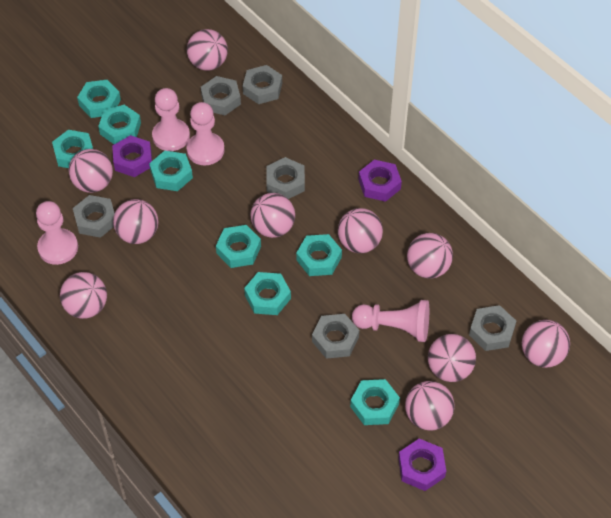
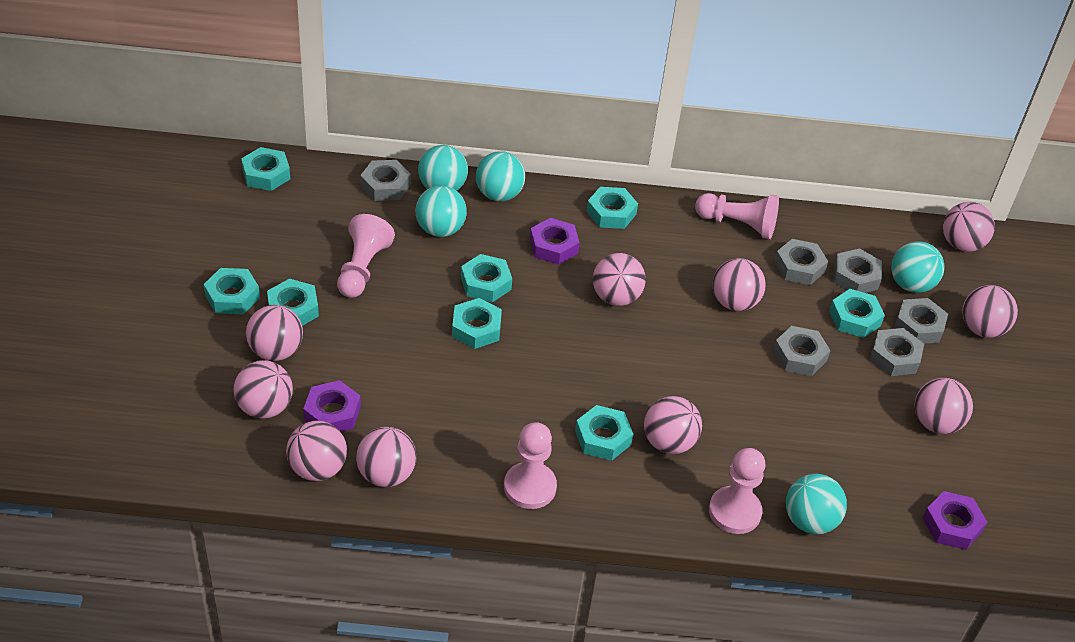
turquoise ball: 0 -> 5

